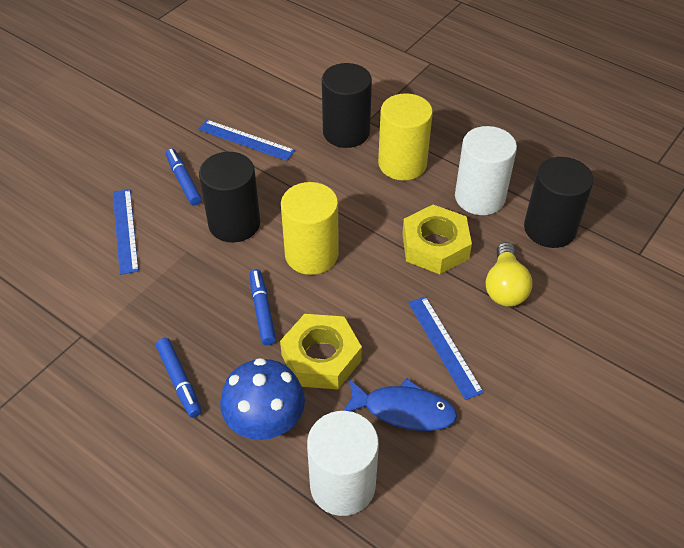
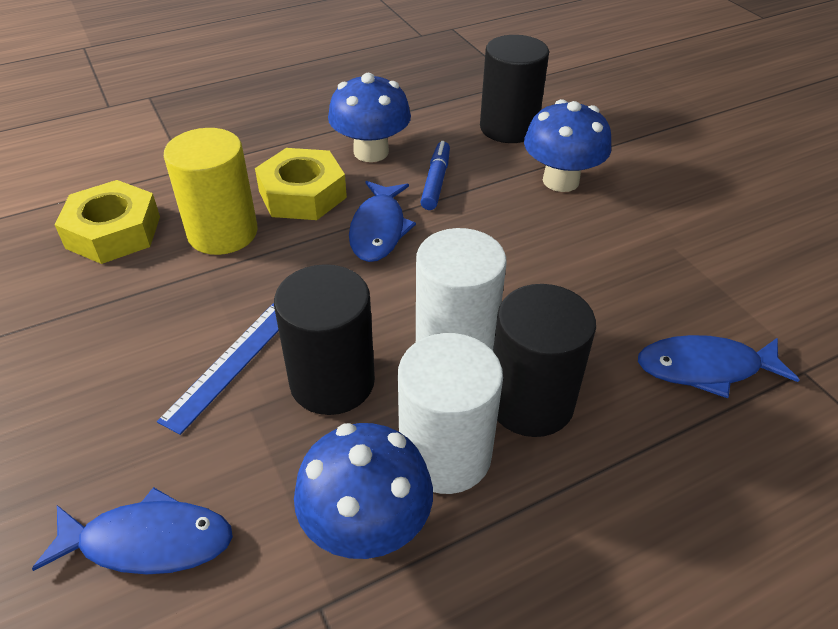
blue fish: 1 -> 3
blue marker: 3 -> 1
blue mushroom: 1 -> 3
blue ruler: 3 -> 1
yellow cylinder: 2 -> 1
yellow light bulb: 1 -> 0

